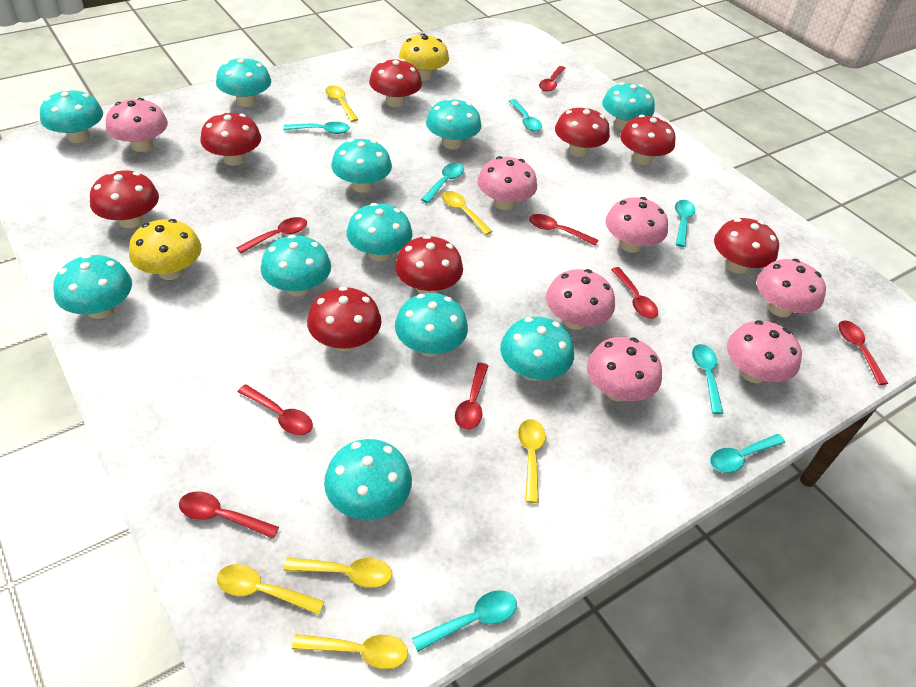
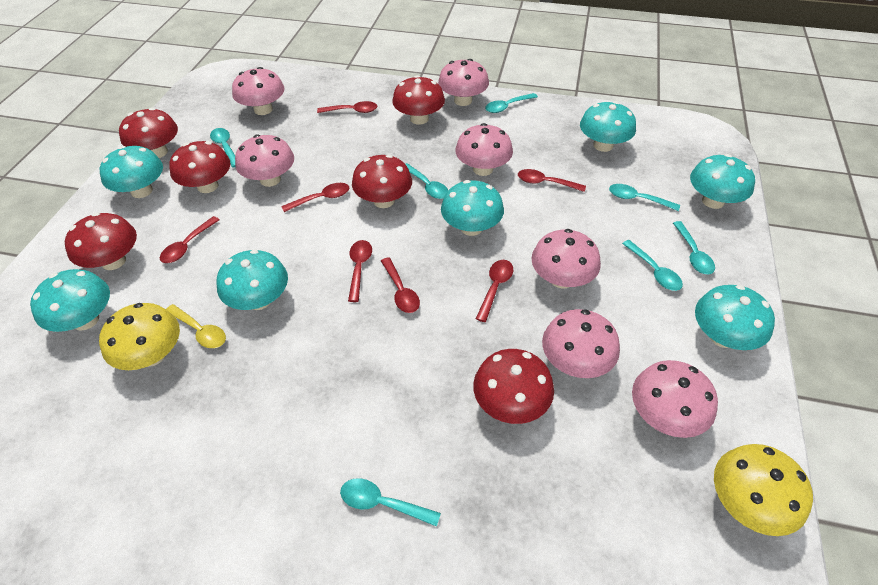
red mushroom: 8 -> 6
red spoon: 8 -> 7
turquoise mushroom: 11 -> 7
yellow spoon: 6 -> 1

